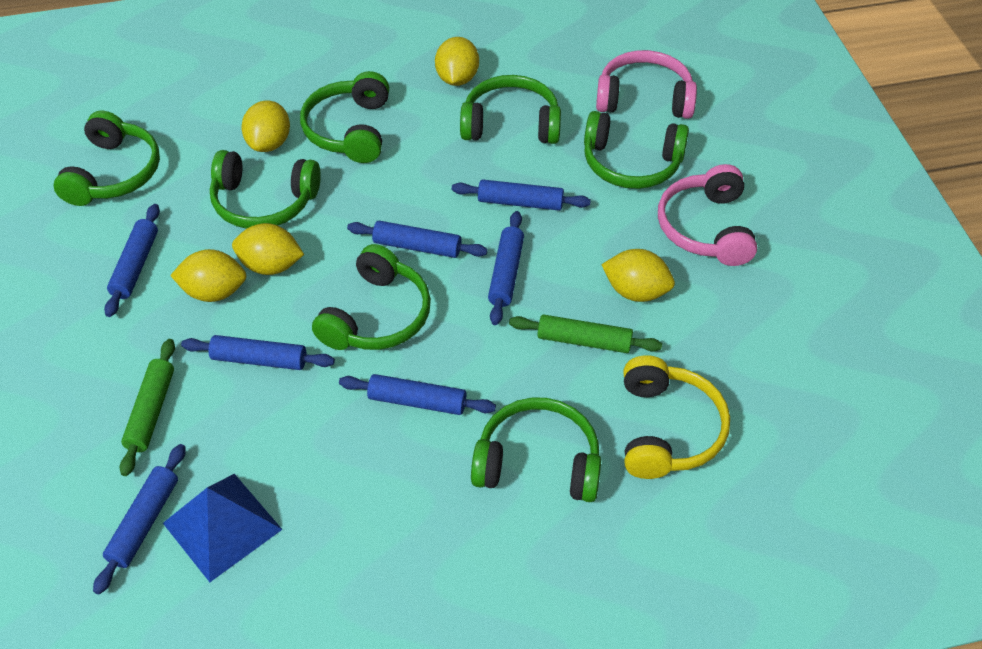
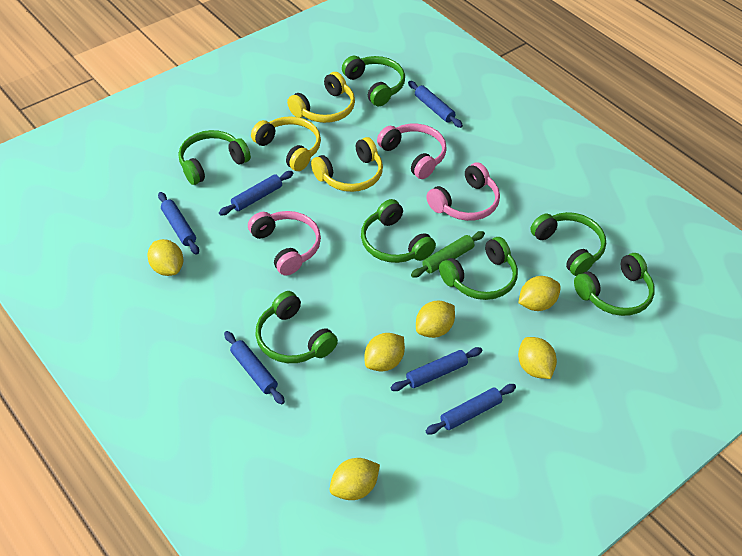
blue pyramid: 1 -> 0
blue rolling pin: 7 -> 6
green rolling pin: 2 -> 1
pink headphones: 2 -> 3
yellow headphones: 1 -> 3
yellow lemon: 5 -> 6

